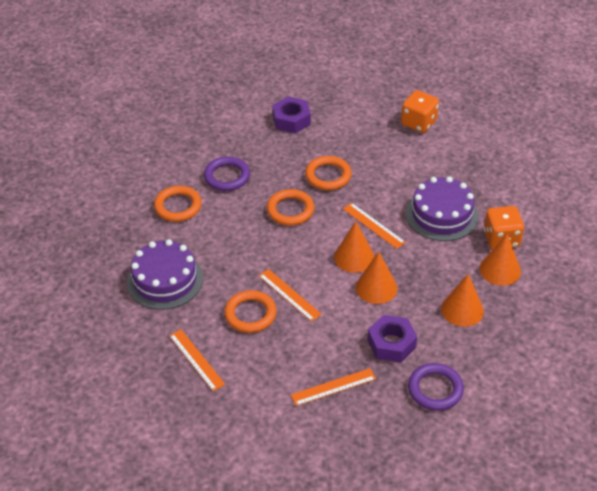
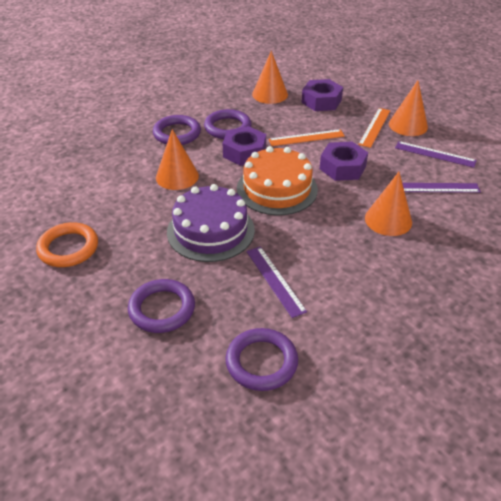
orange cake: 0 -> 1
orange dice: 2 -> 0
orange ring: 4 -> 1
orange ruler: 4 -> 2
purple cake: 2 -> 1
purple nut: 2 -> 3
purple ring: 2 -> 4
purple ruler: 0 -> 3

